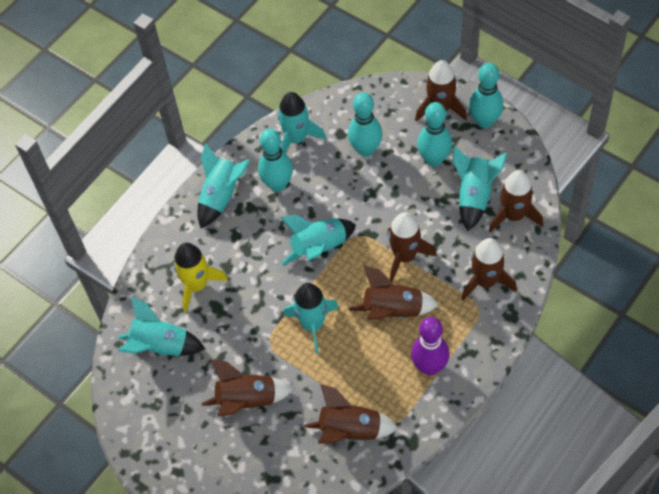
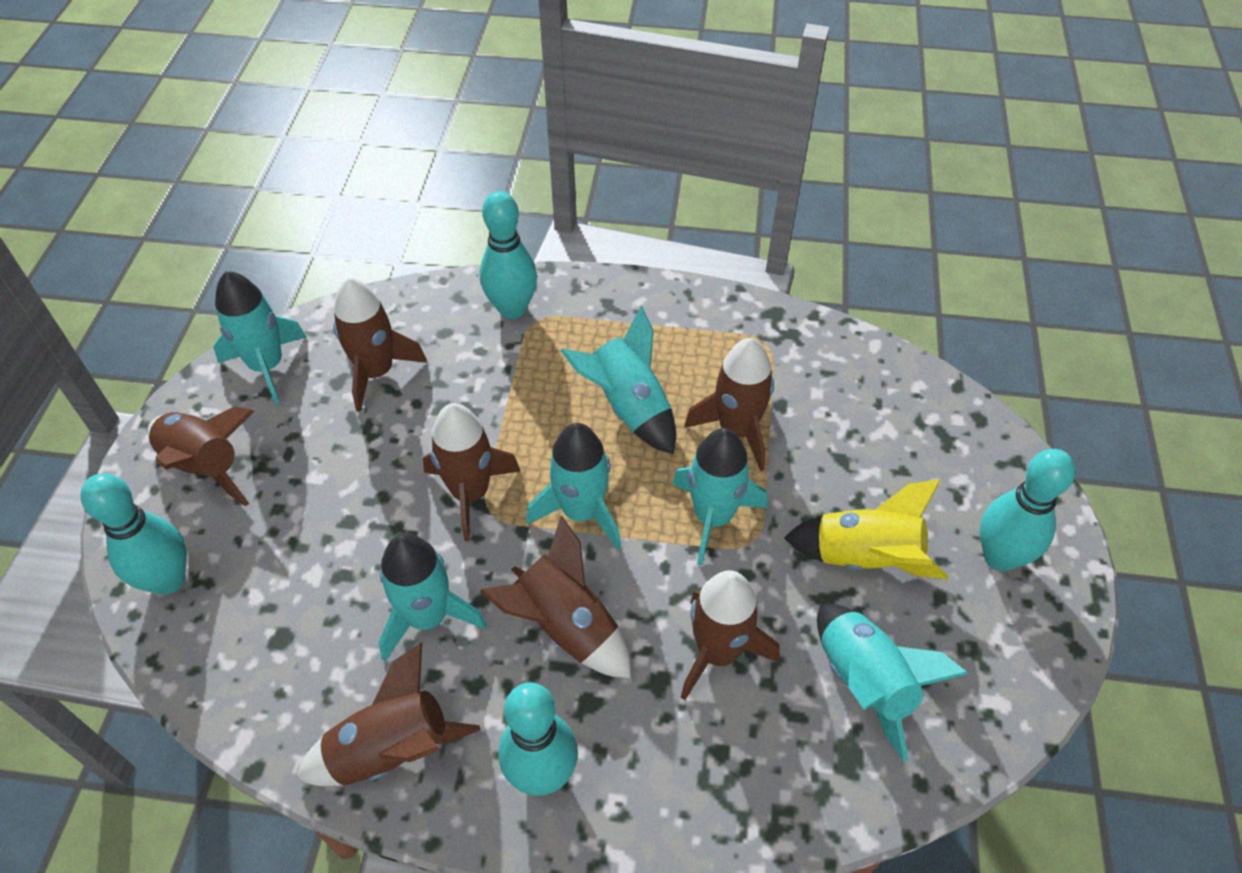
purple bowling pin: 1 -> 0

